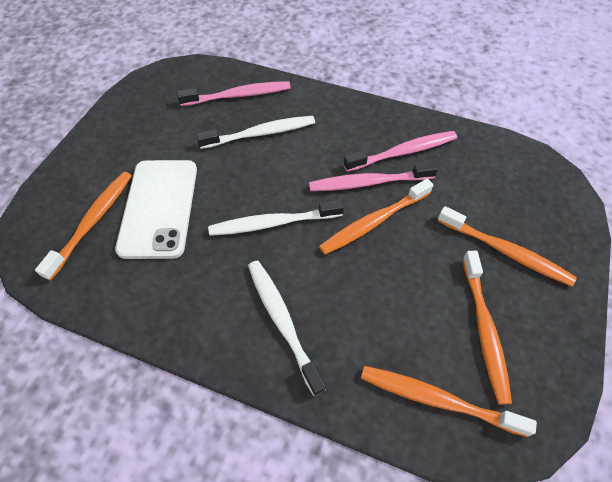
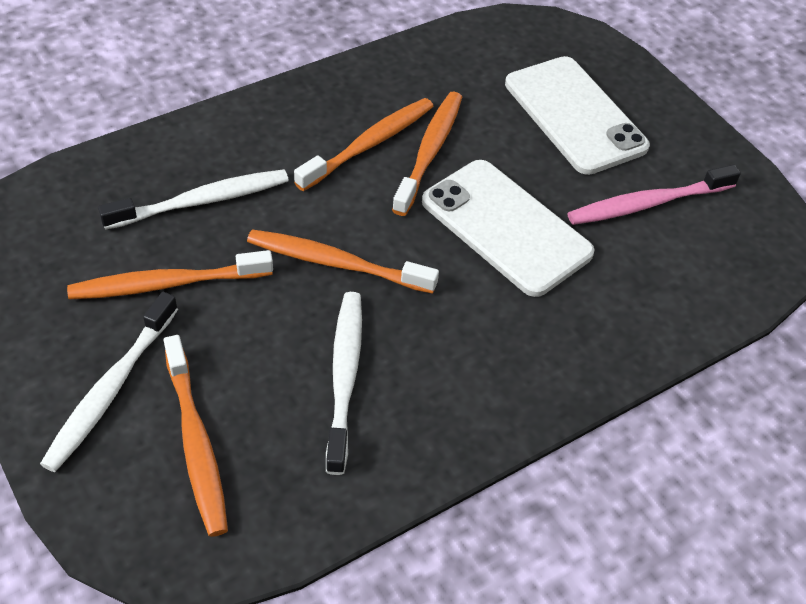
pink toothbrush: 3 -> 1
white phone: 1 -> 2

